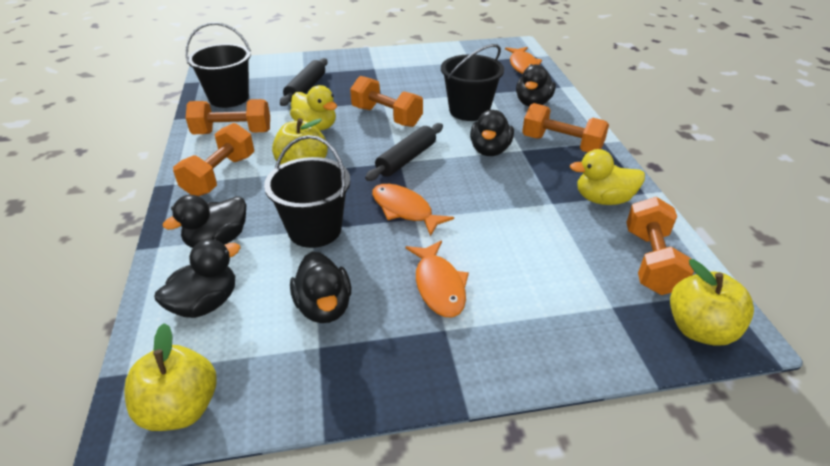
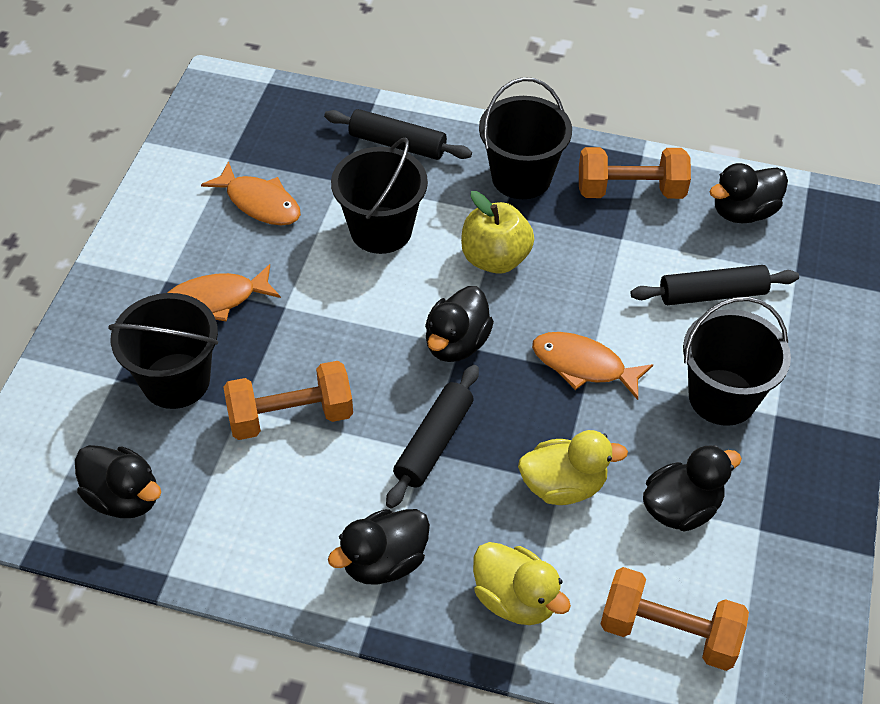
black bucket: 3 -> 4
black rolling pin: 2 -> 3
orange dumbbell: 5 -> 3
yellow apple: 3 -> 1

